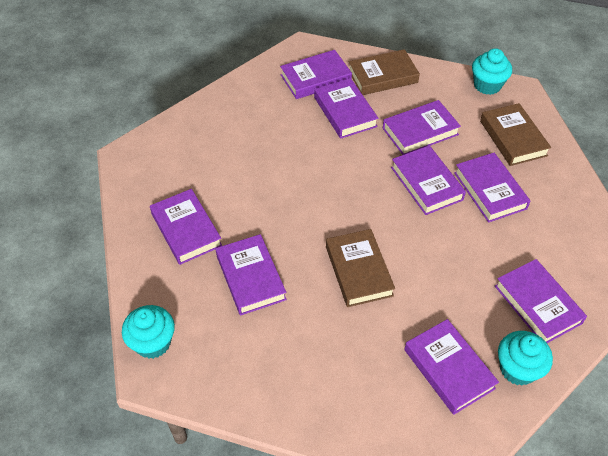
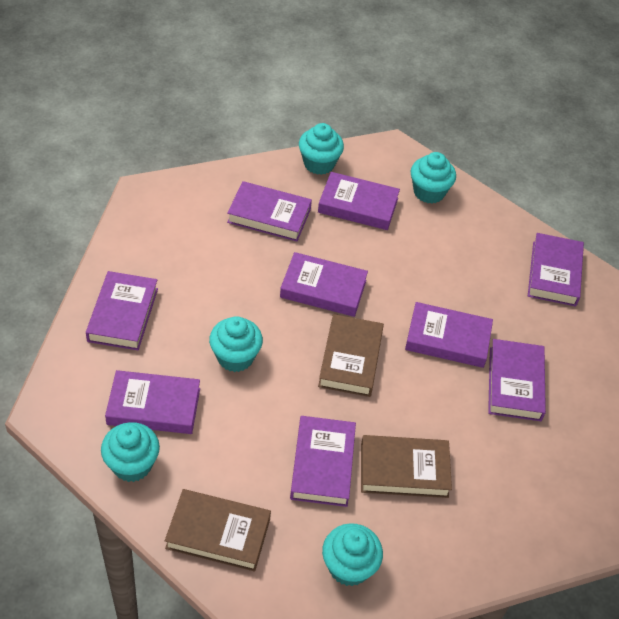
turquoise cupcake: 3 -> 5

